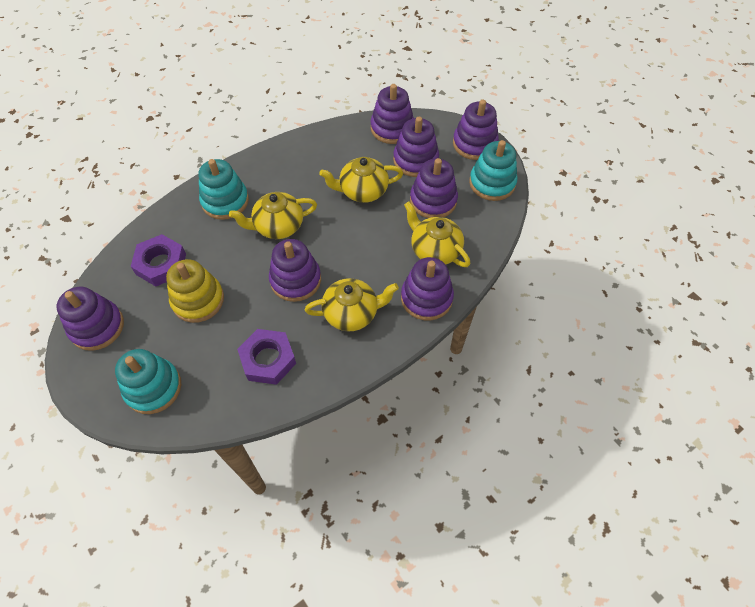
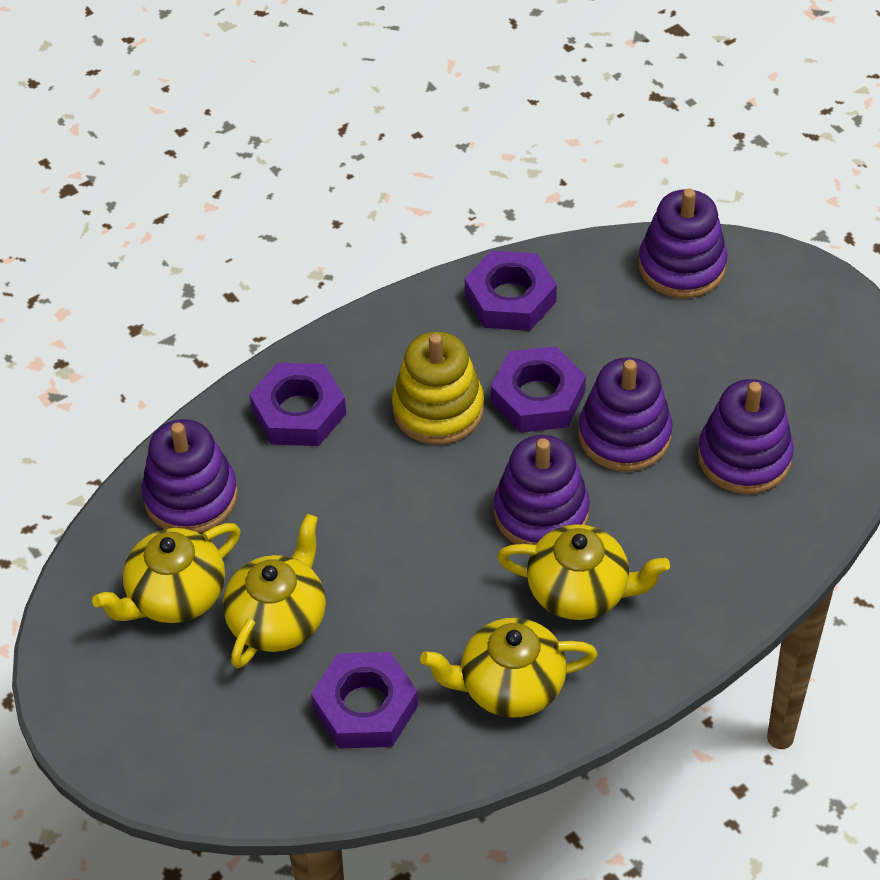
purple nut: 2 -> 4
purple stacking toy: 7 -> 5
turquoise stacking toy: 3 -> 0

